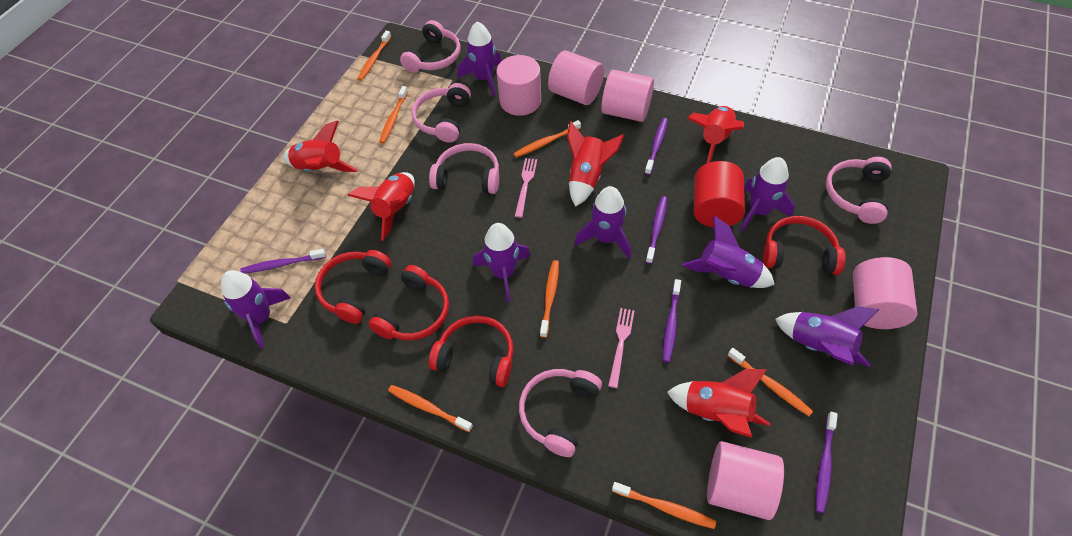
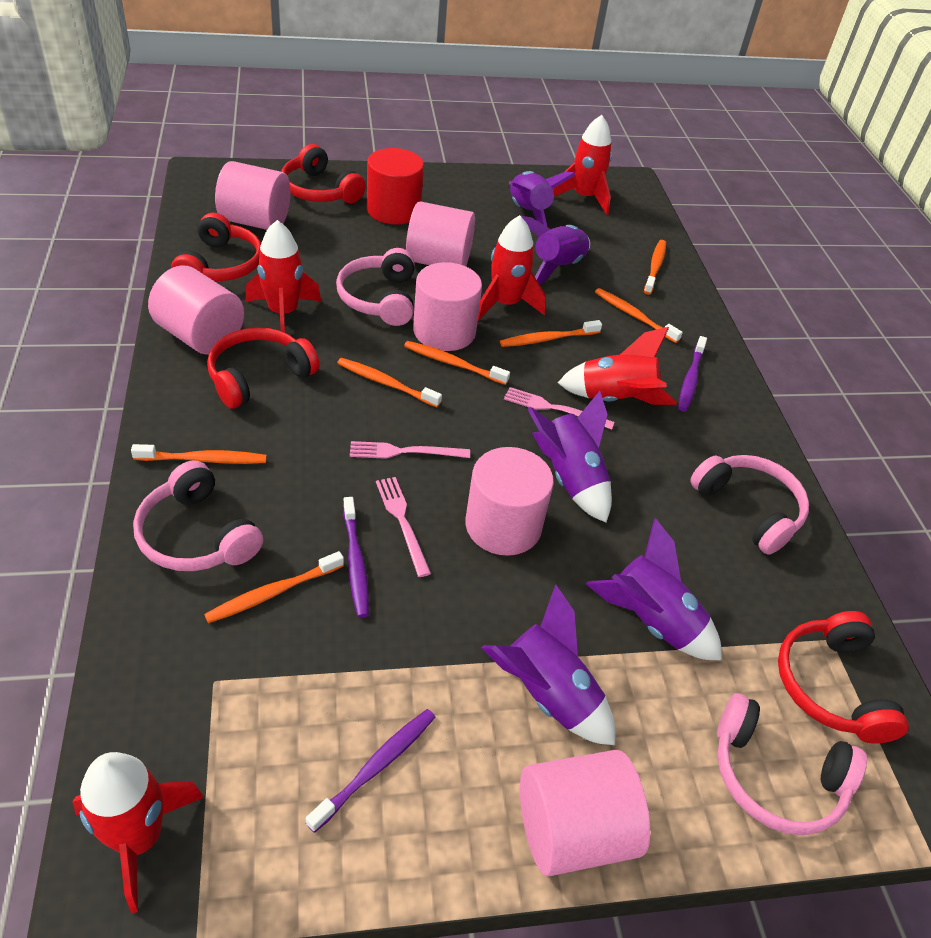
pink cylinder: 5 -> 6
pink fork: 2 -> 3
pink headphones: 5 -> 4
purple rocket: 7 -> 5
purple toothbrush: 5 -> 3

